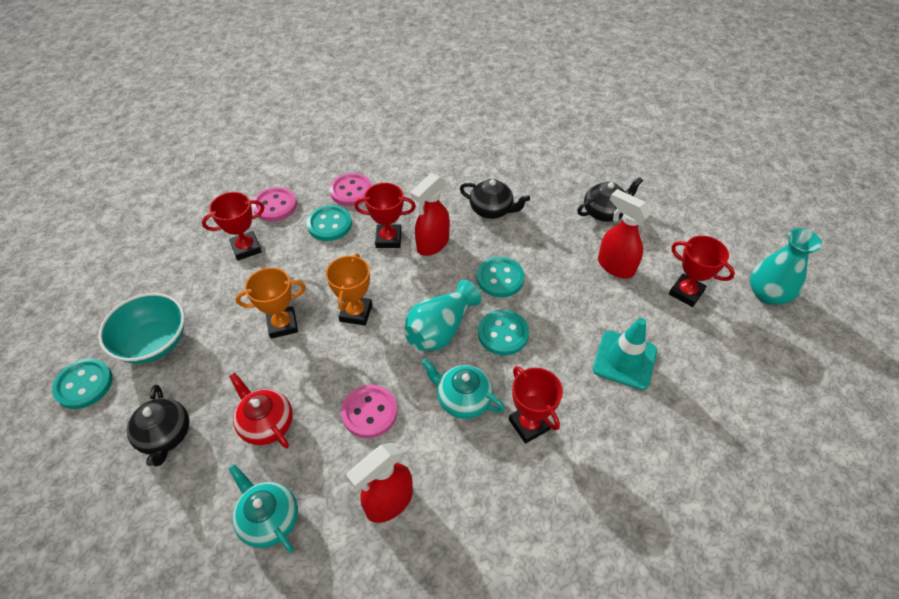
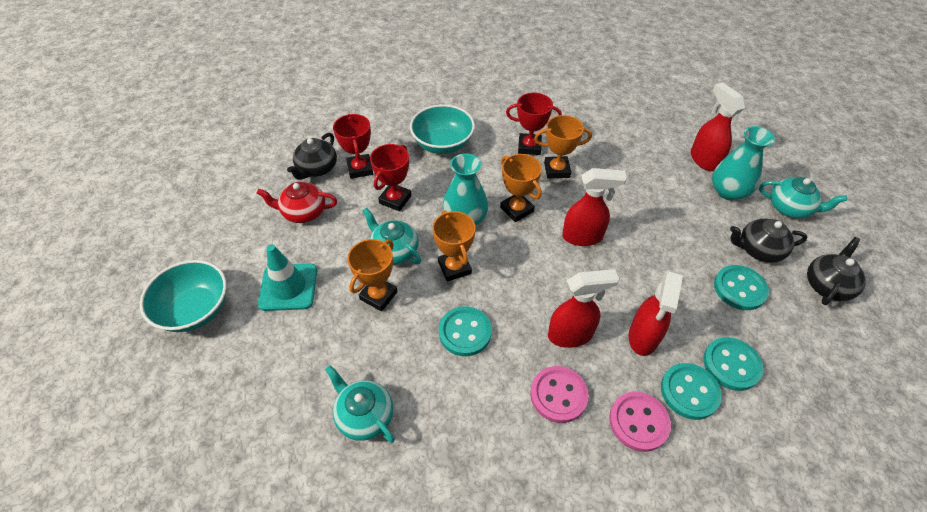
orange trophy: 2 -> 4
pink button: 3 -> 2
red spray bottle: 3 -> 4
red trophy: 4 -> 3
turquoise bowl: 1 -> 2
turquoise teapot: 2 -> 3

